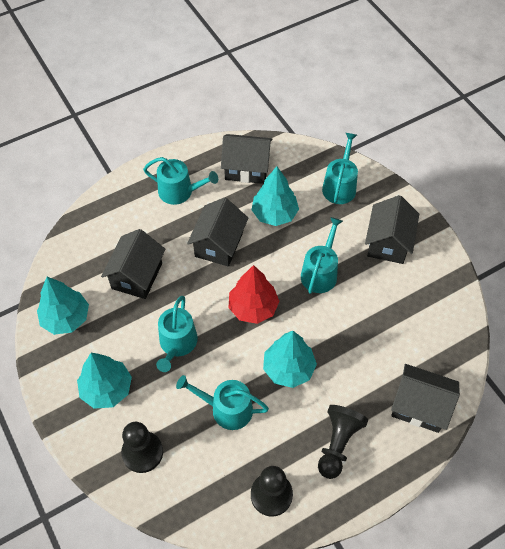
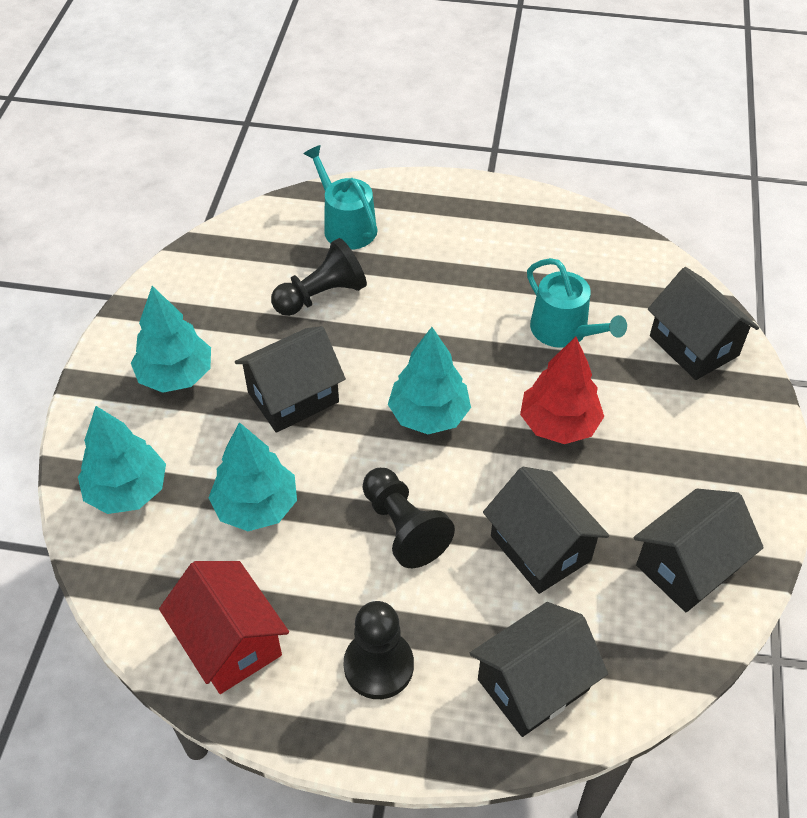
red house: 0 -> 1
turquoise watering can: 5 -> 2

